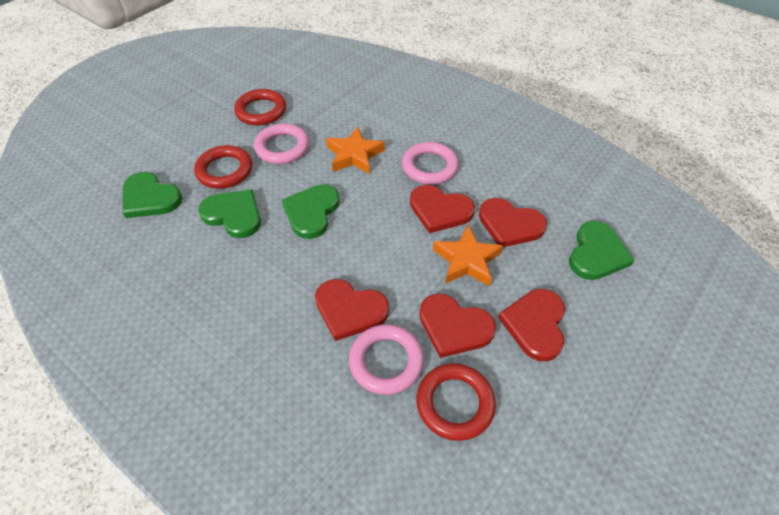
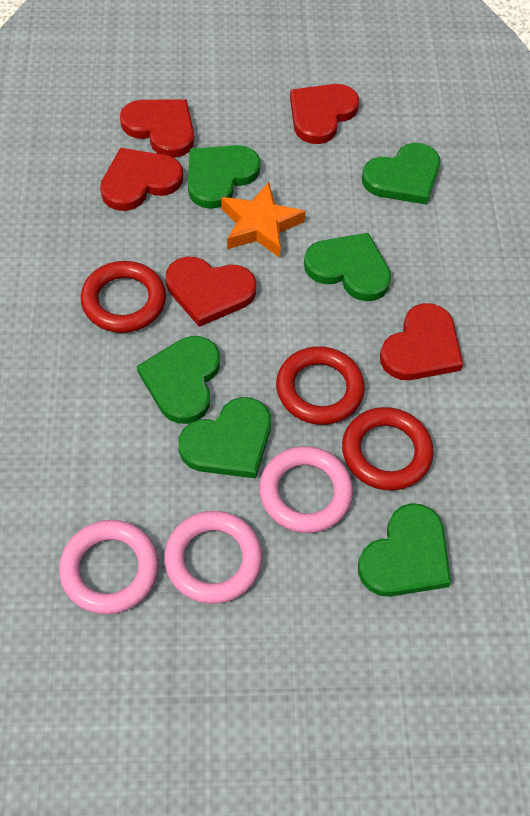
green heart: 4 -> 6
orange star: 2 -> 1

